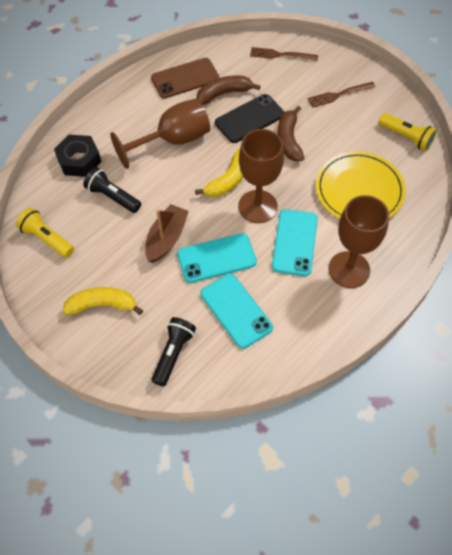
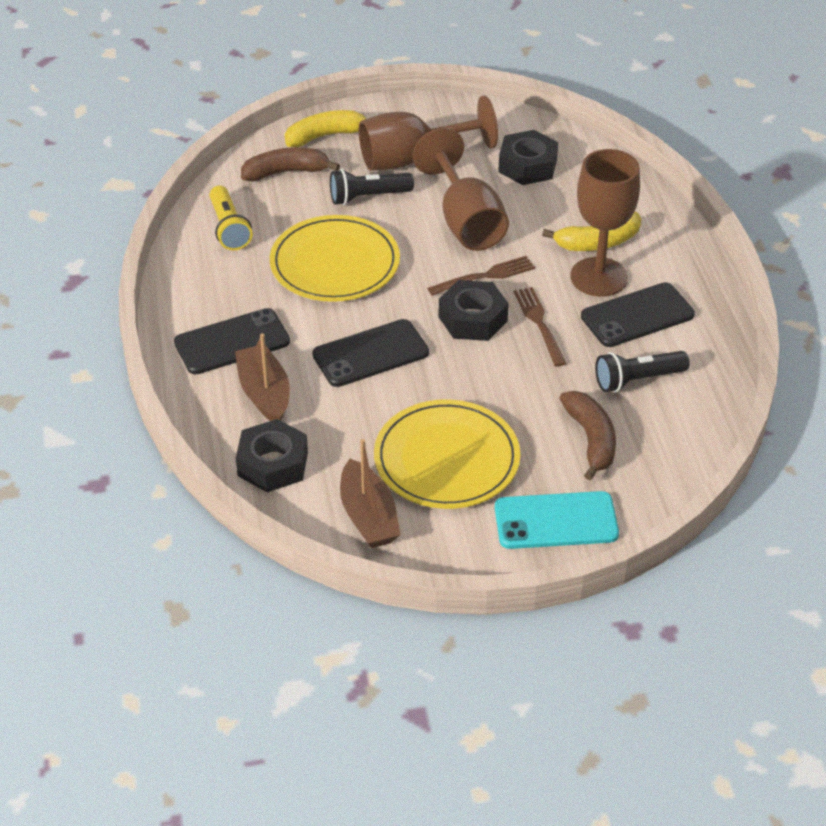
black nut: 1 -> 3
black phone: 1 -> 3
brown boat: 1 -> 2
brown phone: 1 -> 0
turquoise phone: 3 -> 1
yellow flashlight: 2 -> 1
yellow plate: 1 -> 2

